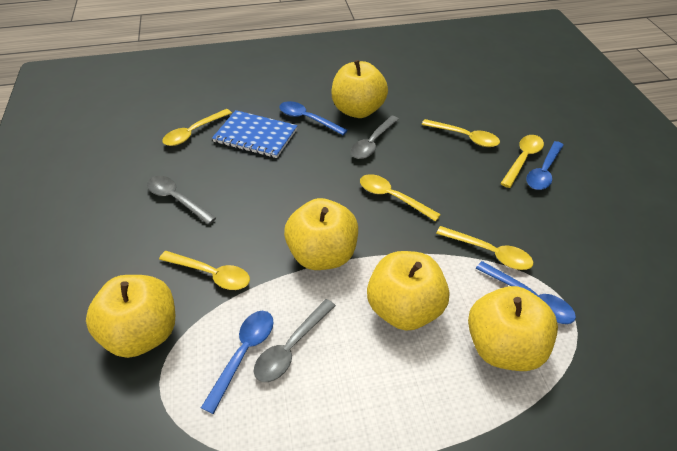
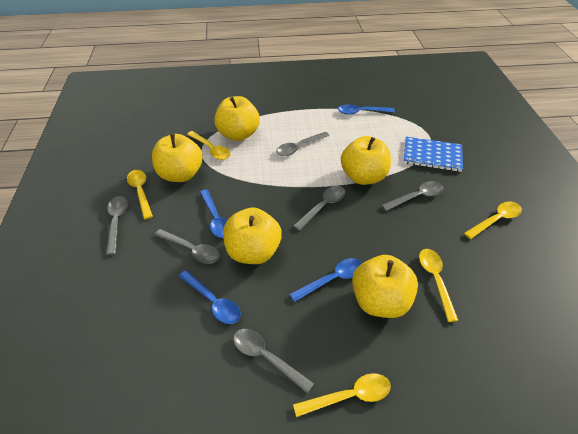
grey spoon: 3 -> 6
yellow spoon: 6 -> 5

